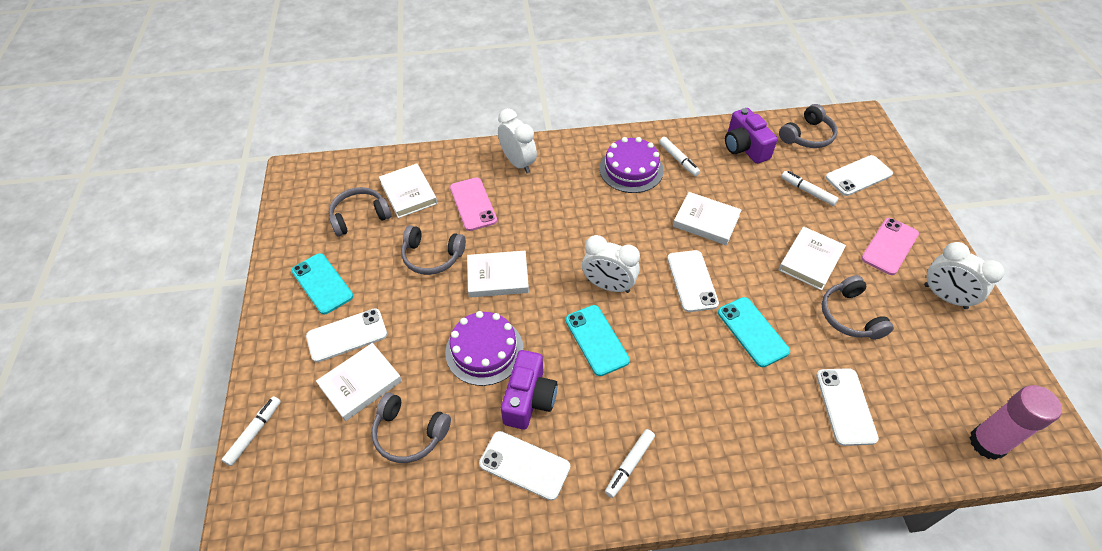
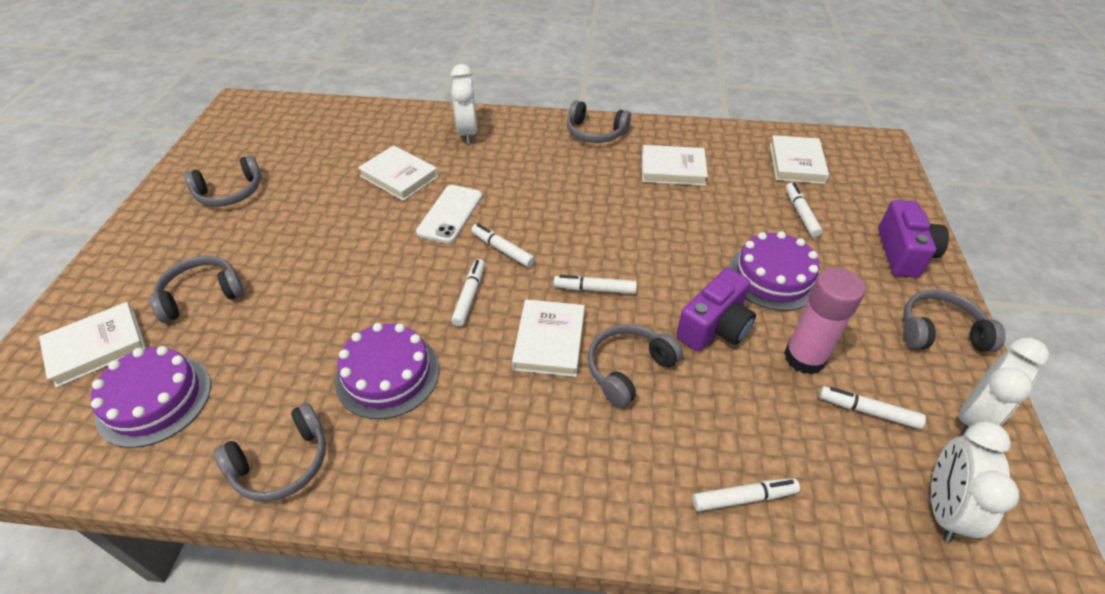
grey headphones: 5 -> 6
pink phone: 2 -> 0
purple cake: 2 -> 3
turquoise phone: 3 -> 0
white marker: 4 -> 6
white phone: 5 -> 1

